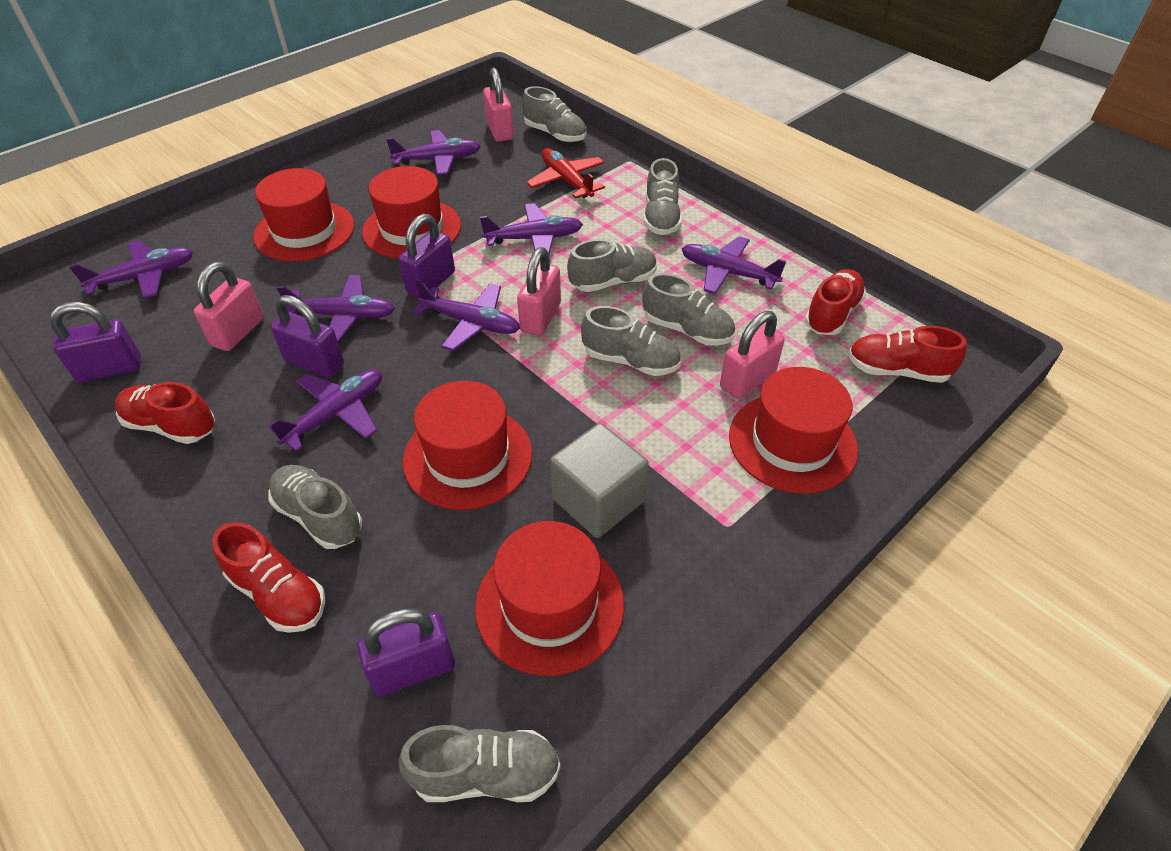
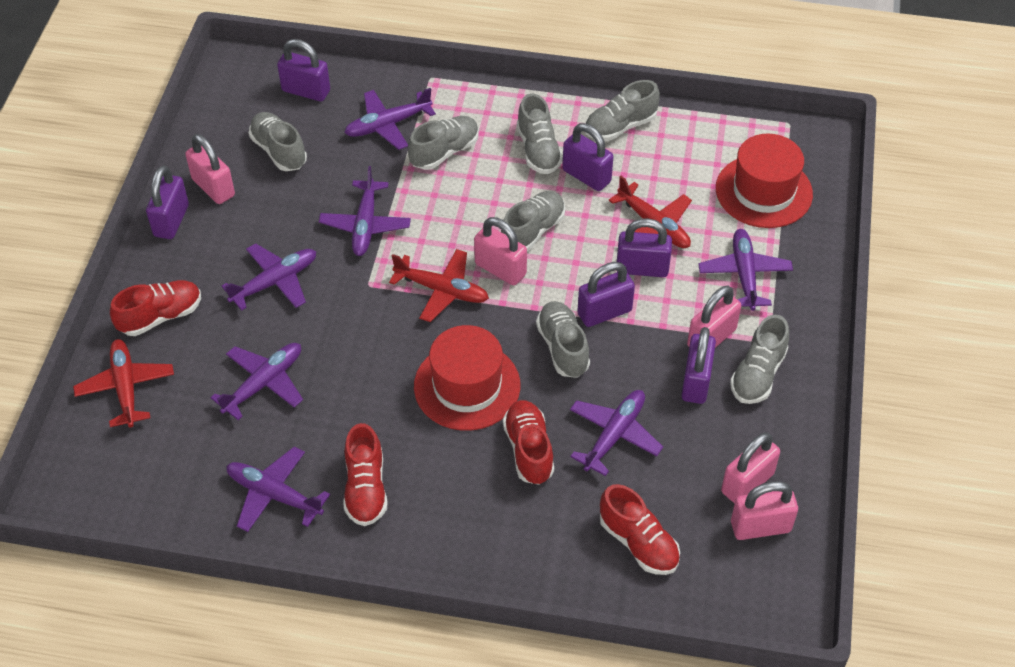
grey cube: 1 -> 0
pink padlock: 4 -> 5
purple padlock: 4 -> 6
red hat: 5 -> 2
red plane: 1 -> 3

